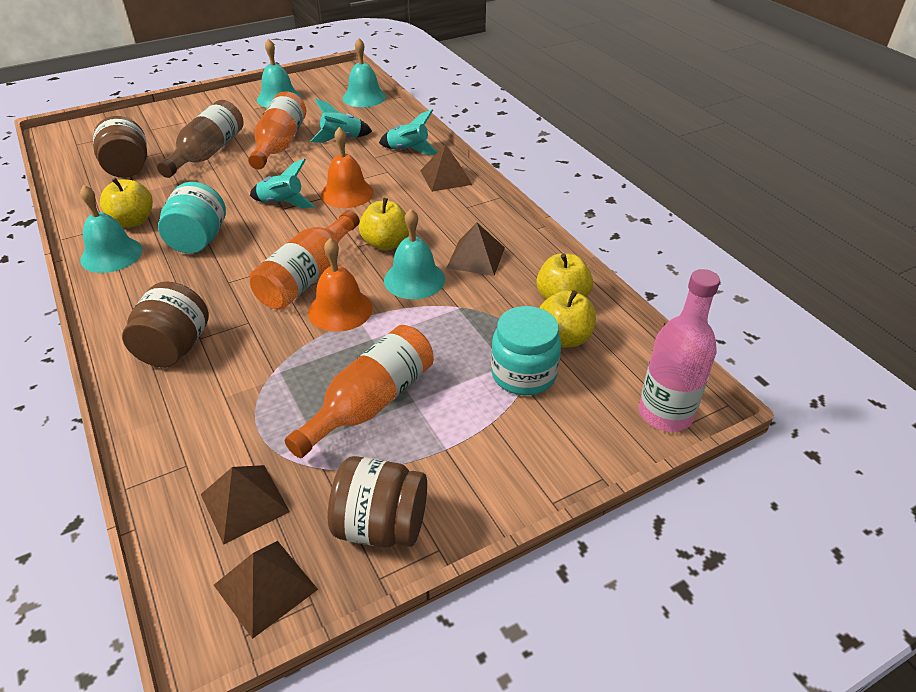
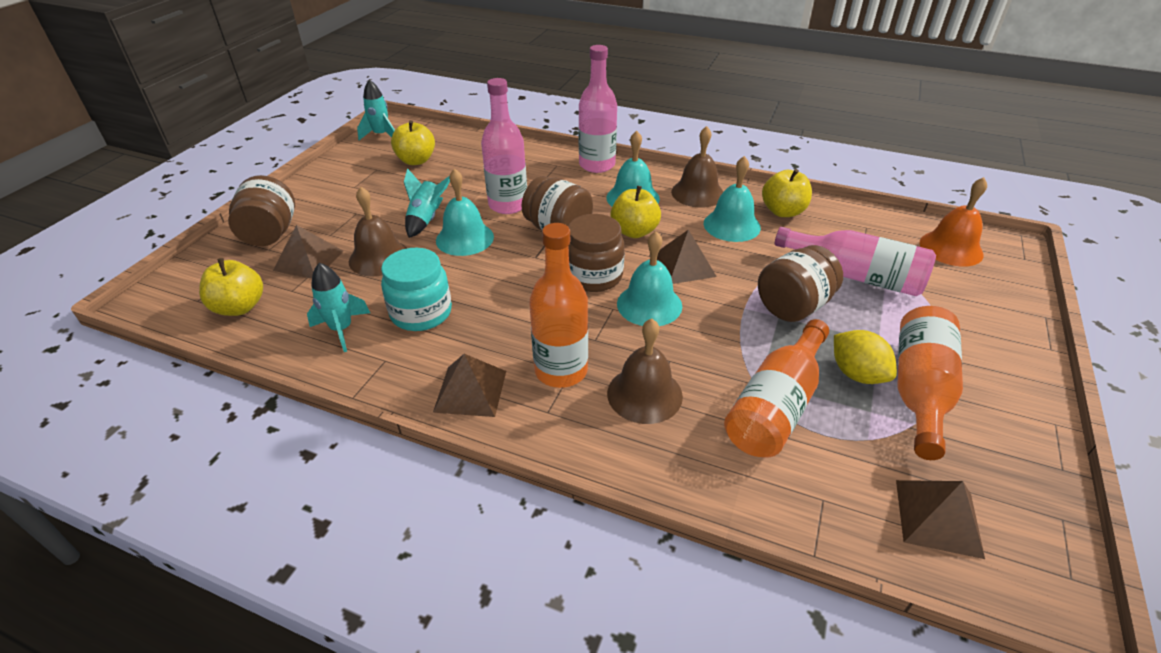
brown bell: 0 -> 3
brown bottle: 1 -> 0
brown jar: 3 -> 4
orange bell: 2 -> 1
pink bottle: 1 -> 3
turquoise jar: 2 -> 1
yellow lemon: 0 -> 1

